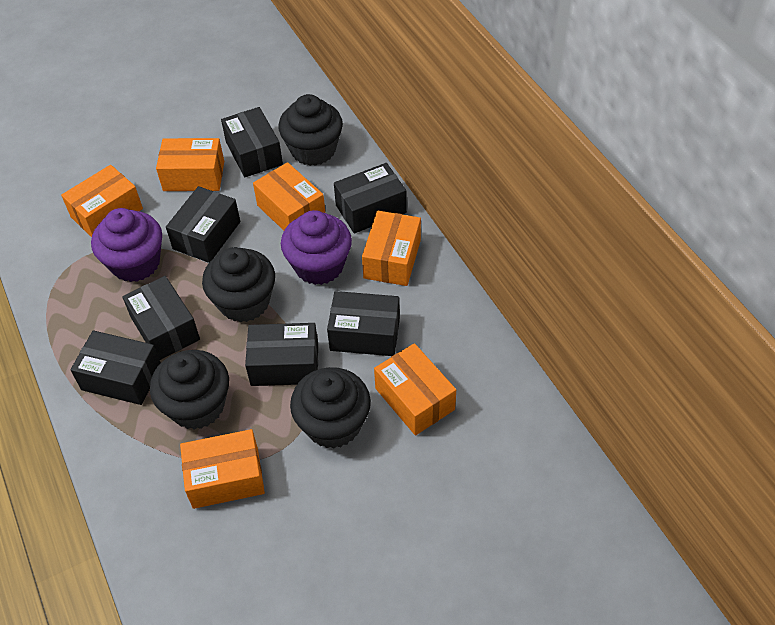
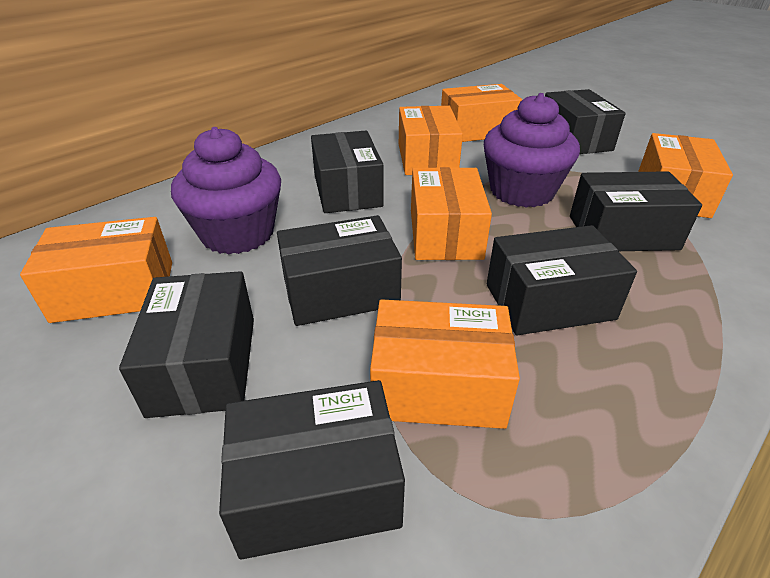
black cupcake: 4 -> 0

